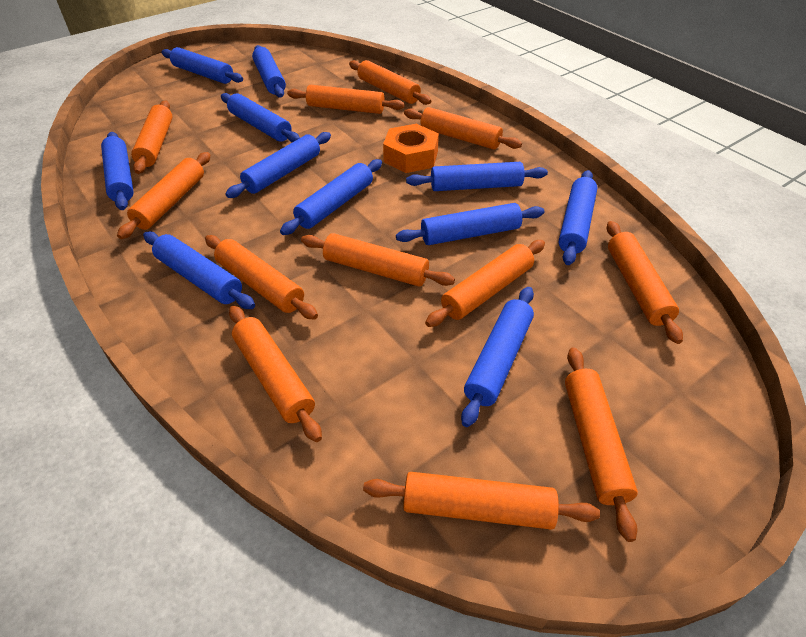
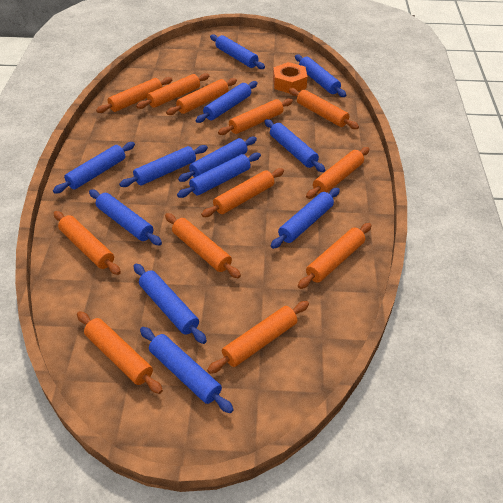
blue rolling pin: 11 -> 12

